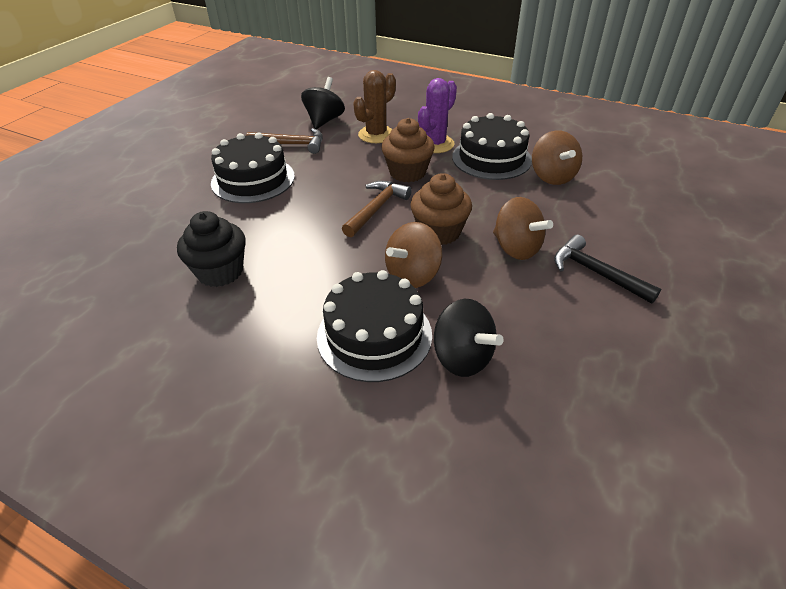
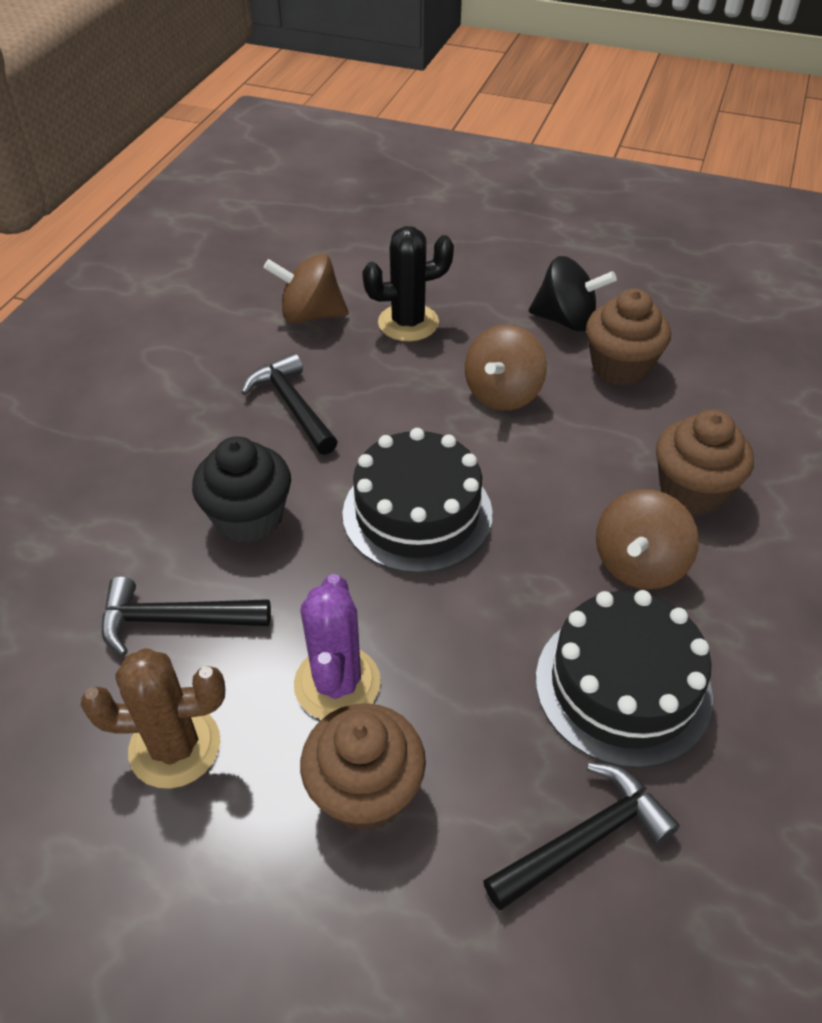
black cactus: 0 -> 1
black cake: 3 -> 2
black hammer: 1 -> 3
black spinning top: 2 -> 1
brown cupcake: 2 -> 3
brown hammer: 2 -> 0

